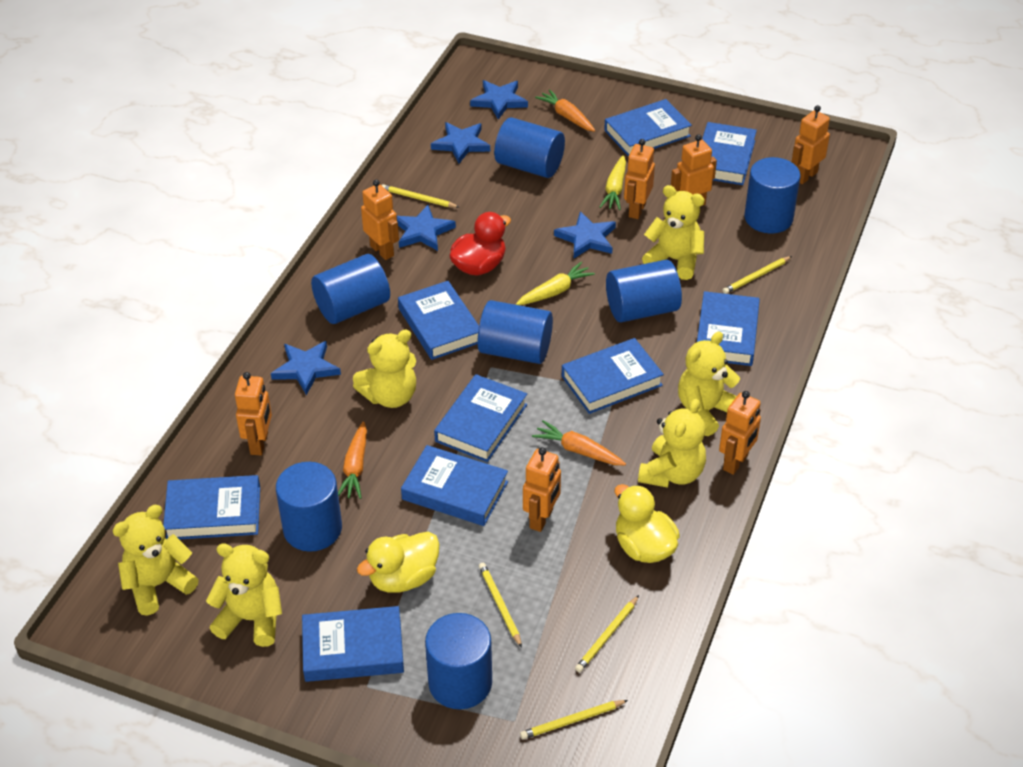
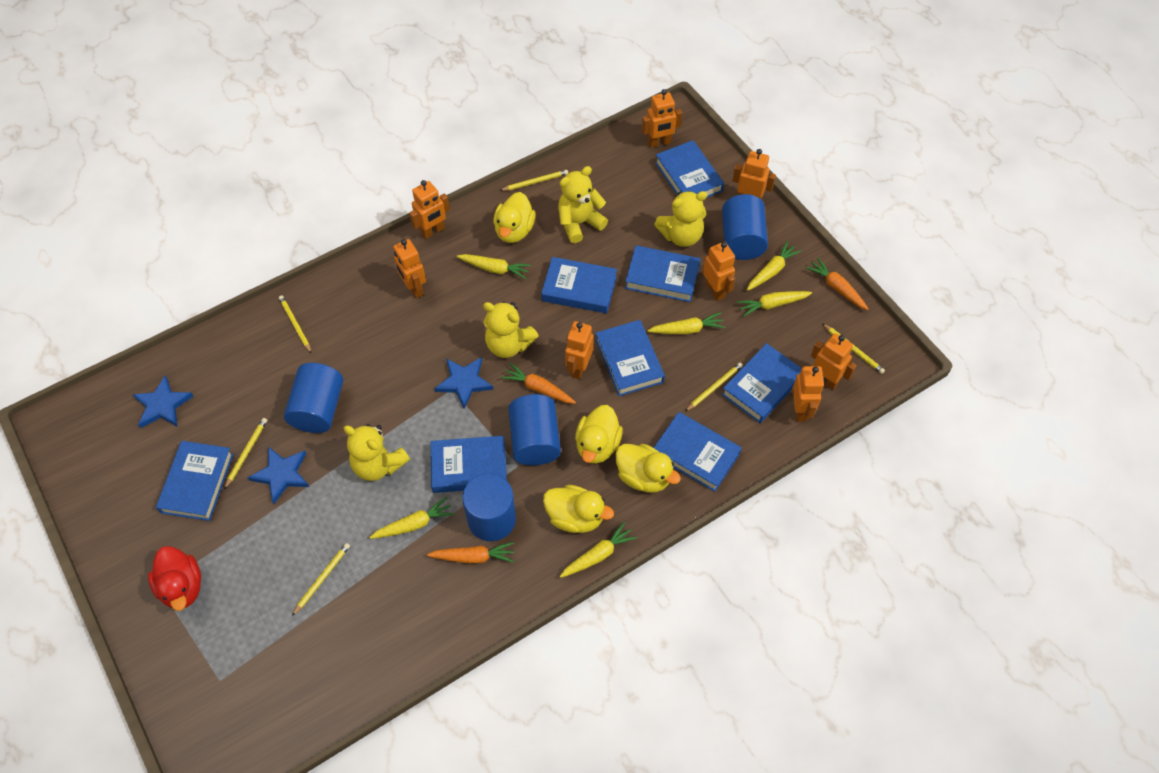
blue book: 9 -> 8
blue cylinder: 7 -> 4
blue star: 5 -> 3
orange robot: 7 -> 8
yellow carrot: 2 -> 6
yellow duck: 2 -> 4
yellow pencil: 5 -> 6
yellow teddy bear: 6 -> 4

